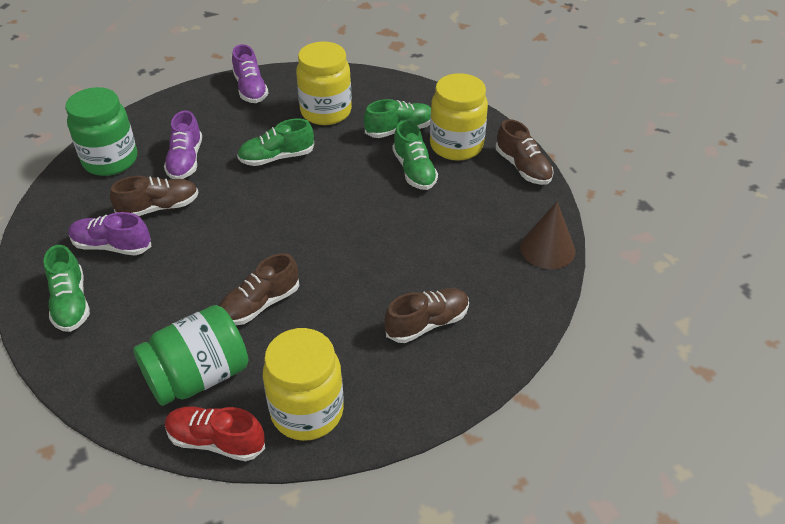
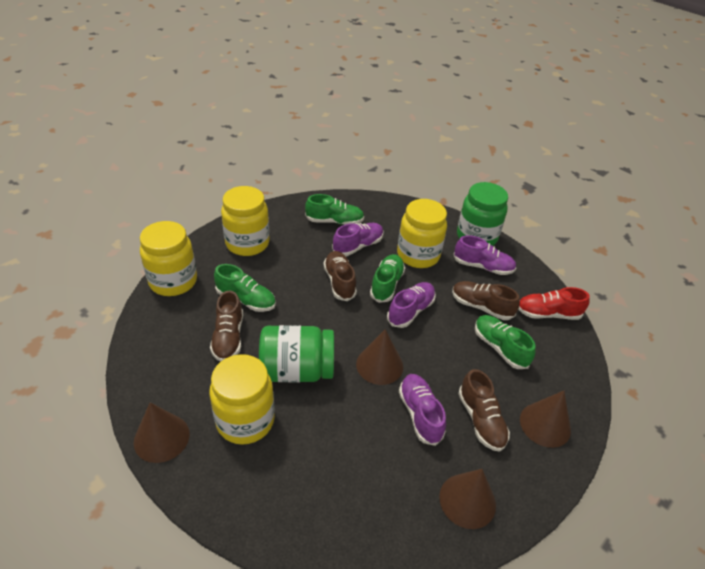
brown cone: 1 -> 4
purple shoe: 3 -> 4
yellow jar: 3 -> 4

